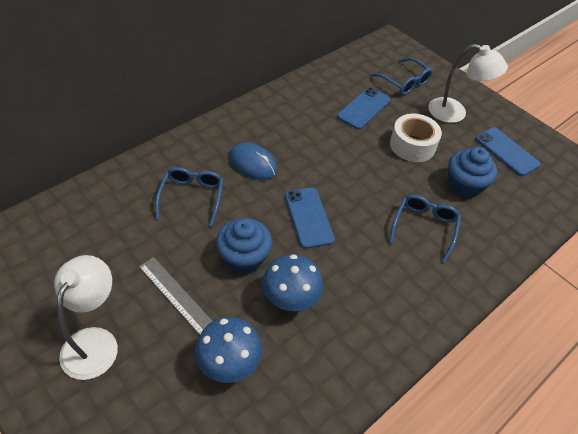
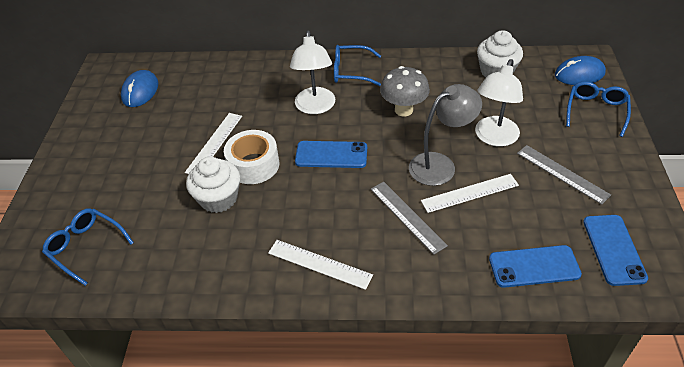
blue cupcake: 2 -> 0
blue mouse: 1 -> 2
blue mushroom: 2 -> 0
grey lamp: 0 -> 1
grey mushroom: 0 -> 1
grey ruler: 1 -> 2
white cupcake: 0 -> 2
white ruler: 0 -> 3

